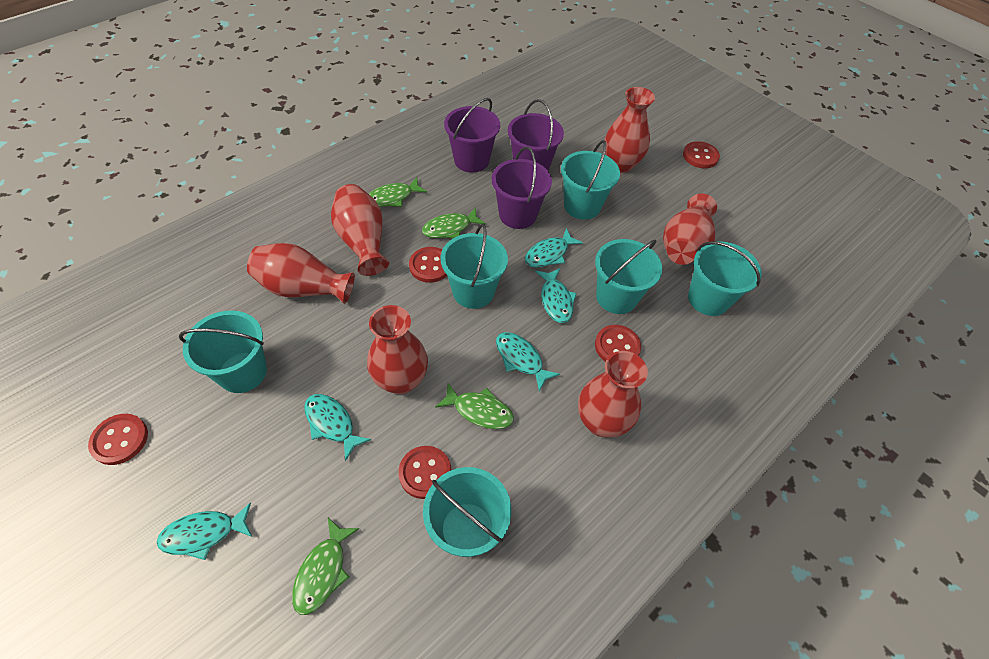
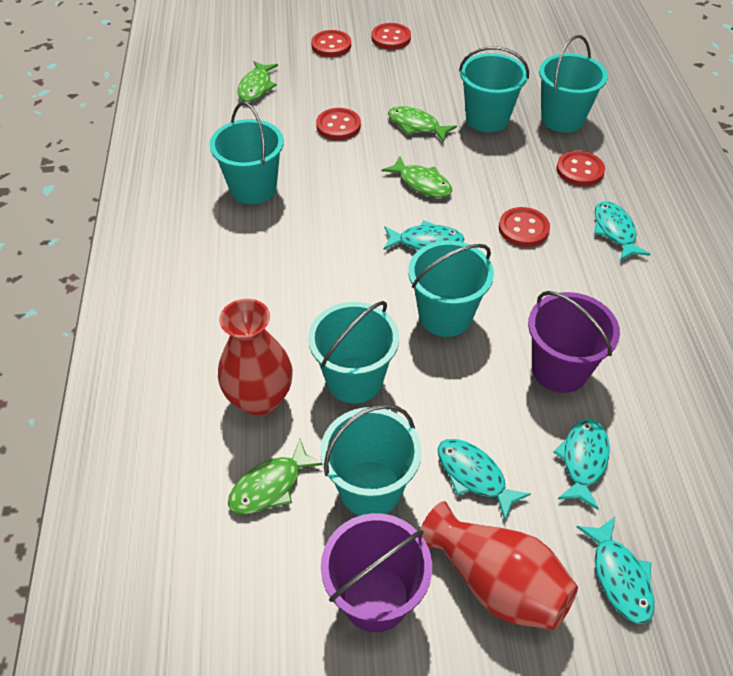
purple bucket: 3 -> 2
red vase: 6 -> 2

